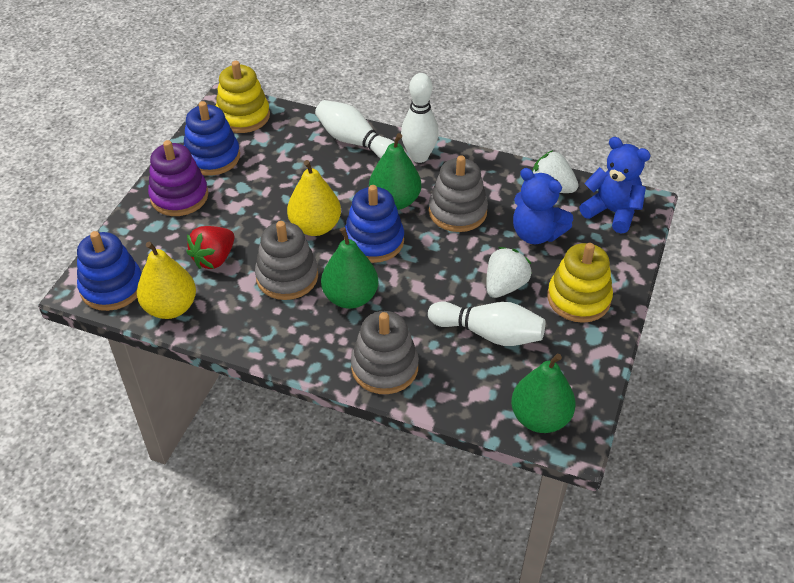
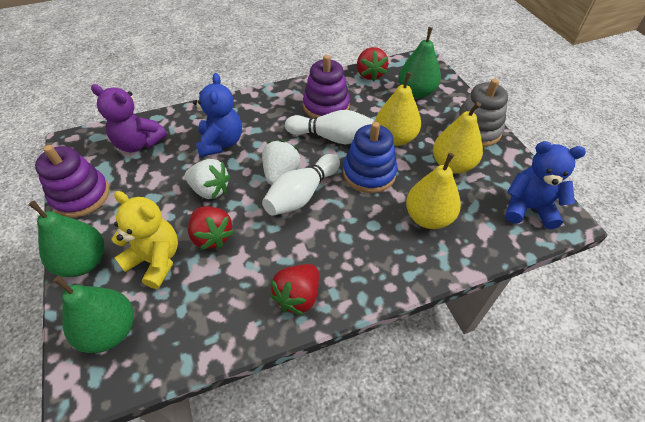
blue stacking toy: 3 -> 1
grey stacking toy: 3 -> 1
purple stacking toy: 1 -> 2
purple teddy bear: 0 -> 1
red strawberry: 1 -> 3
white bowling pin: 3 -> 2
yellow pear: 2 -> 3
yellow stacking toy: 2 -> 0
yellow teddy bear: 0 -> 1

